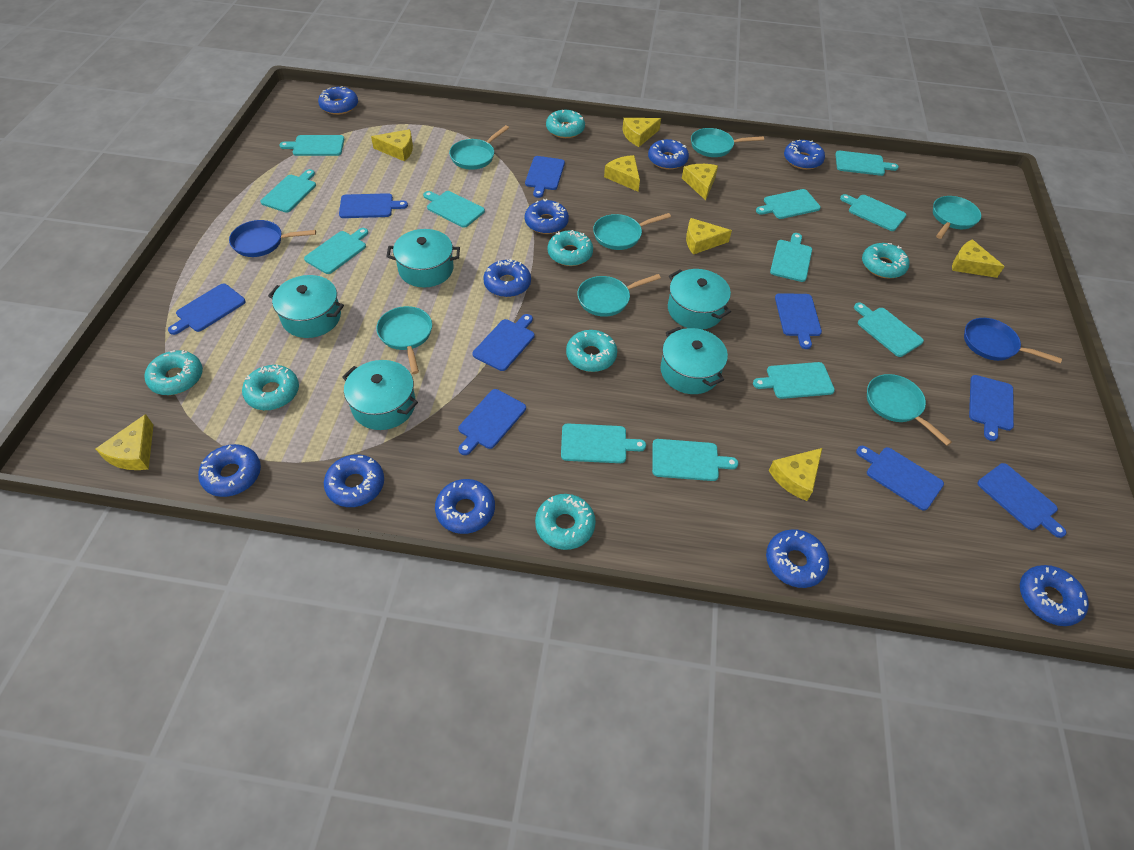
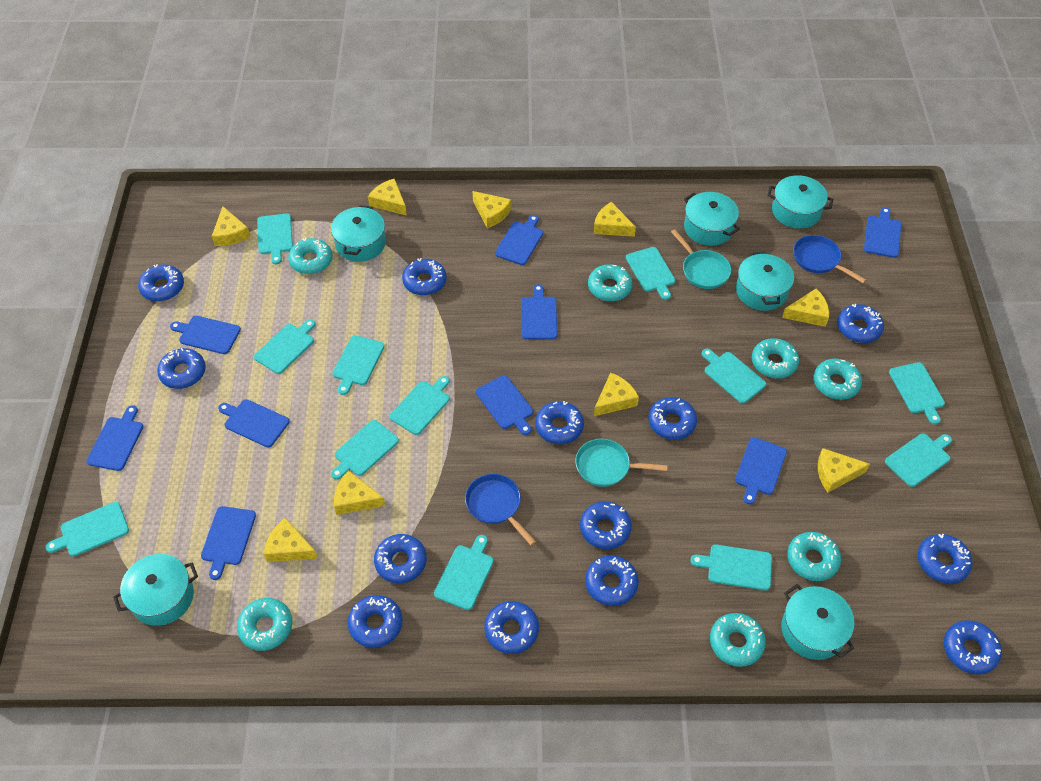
blue donut: 10 -> 13
turquoise pan: 7 -> 2
turquoise pot: 5 -> 6
yellow cheese: 8 -> 9

